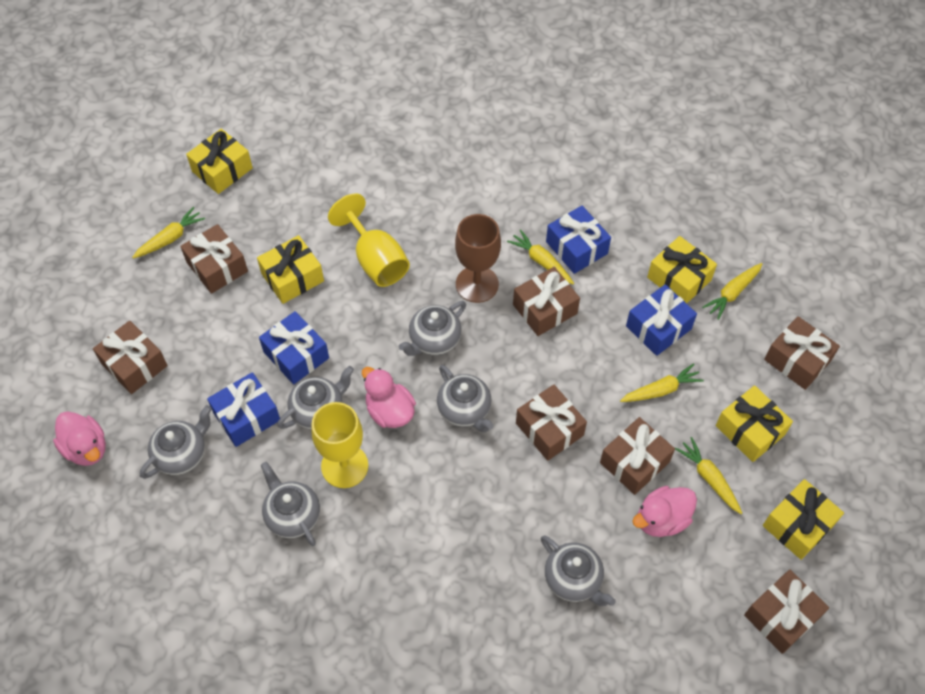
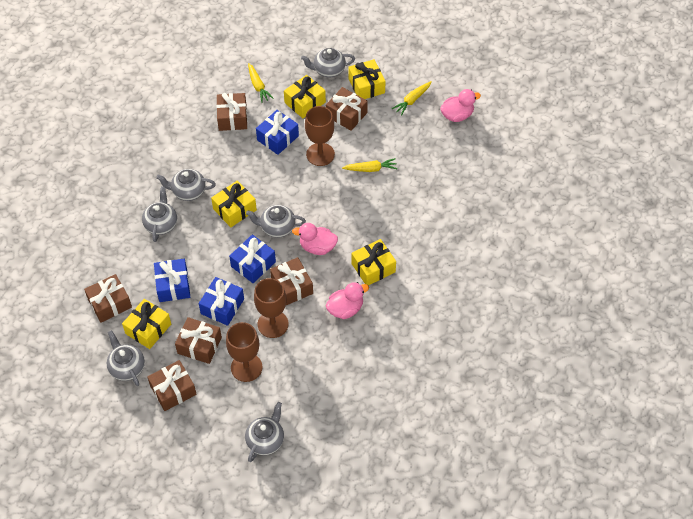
brown gift: 7 -> 6
brown goblet: 1 -> 3
yellow carrot: 5 -> 3
yellow goblet: 2 -> 0

